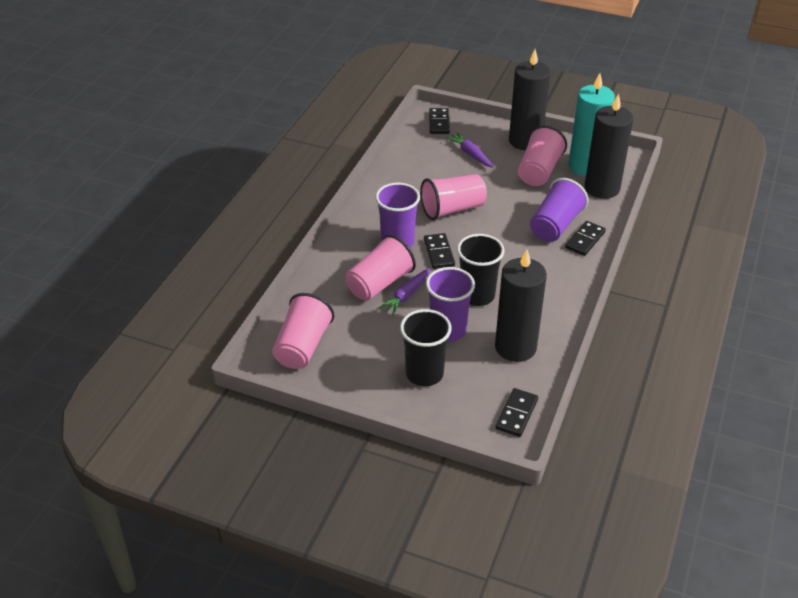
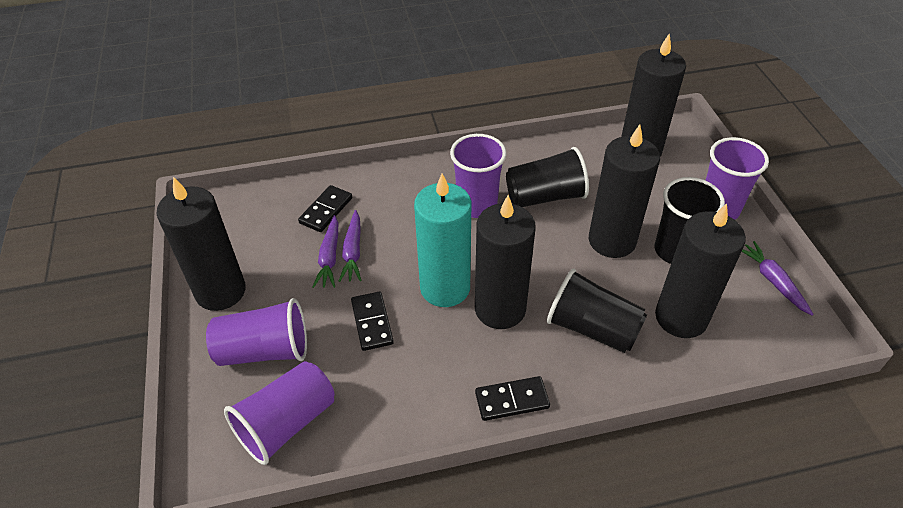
black candle: 3 -> 5
black cup: 2 -> 3
black domino: 4 -> 3
pink cup: 4 -> 0
purple carrot: 2 -> 3
purple cup: 3 -> 4

